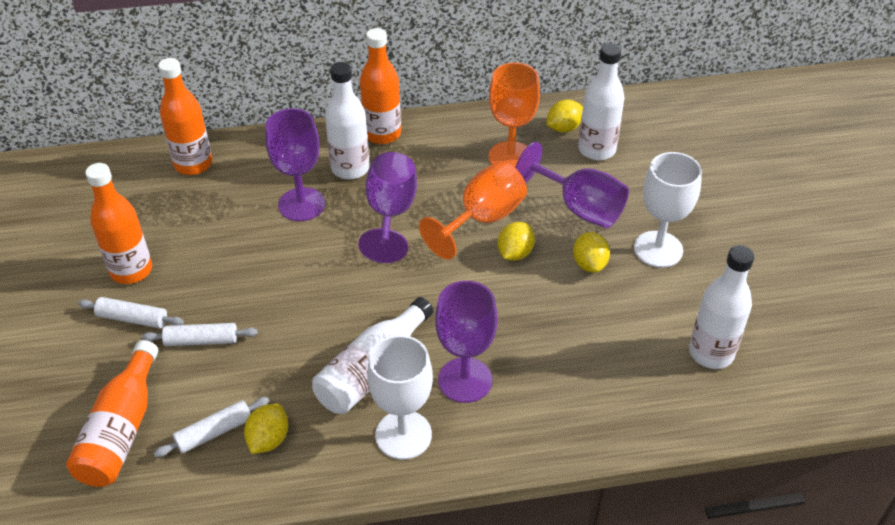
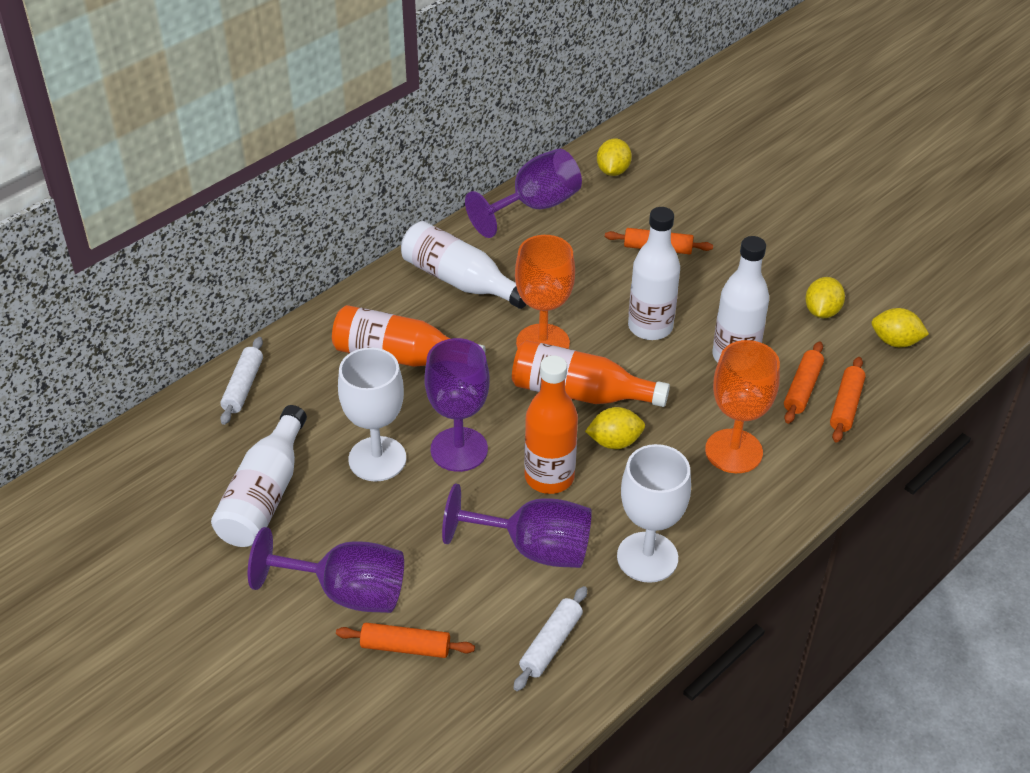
orange bottle: 4 -> 3
orange rolling pin: 0 -> 4
white rolling pin: 3 -> 2

